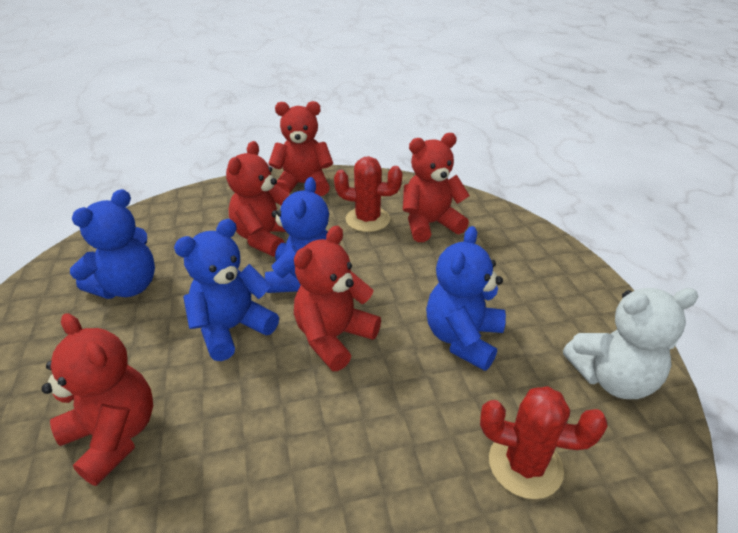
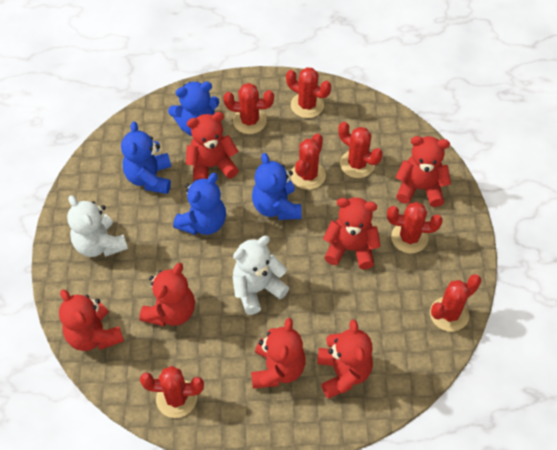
red cactus: 2 -> 7
red teddy bear: 5 -> 7
white teddy bear: 1 -> 2

